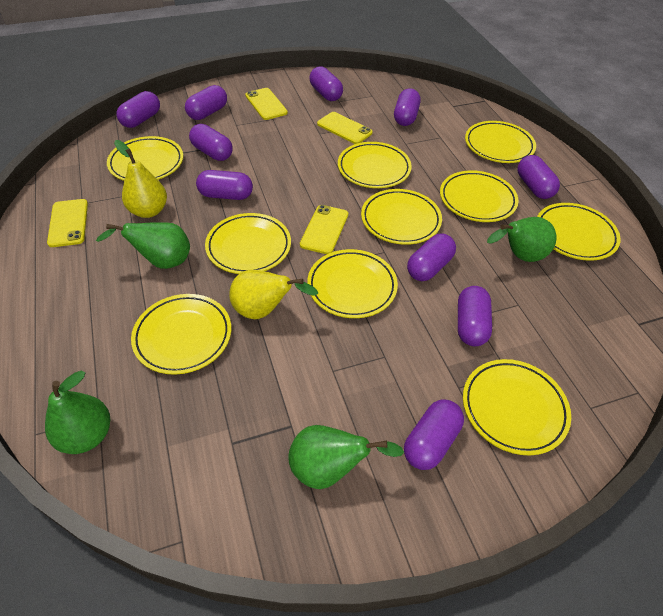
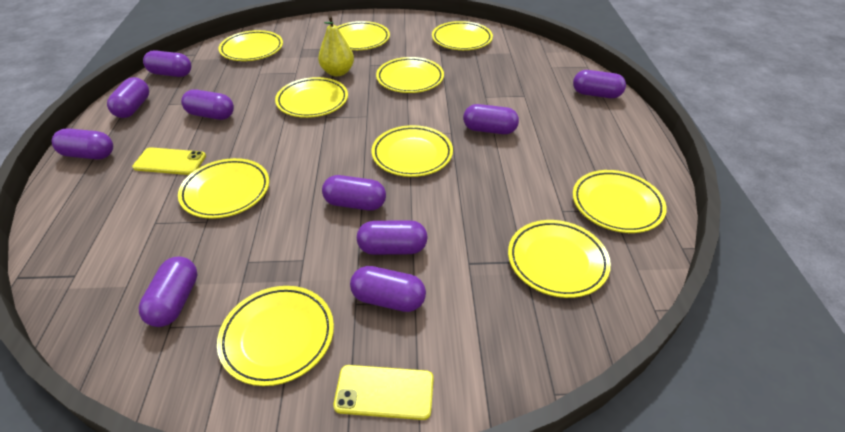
green pear: 4 -> 0
yellow pear: 2 -> 1
yellow phone: 4 -> 2

